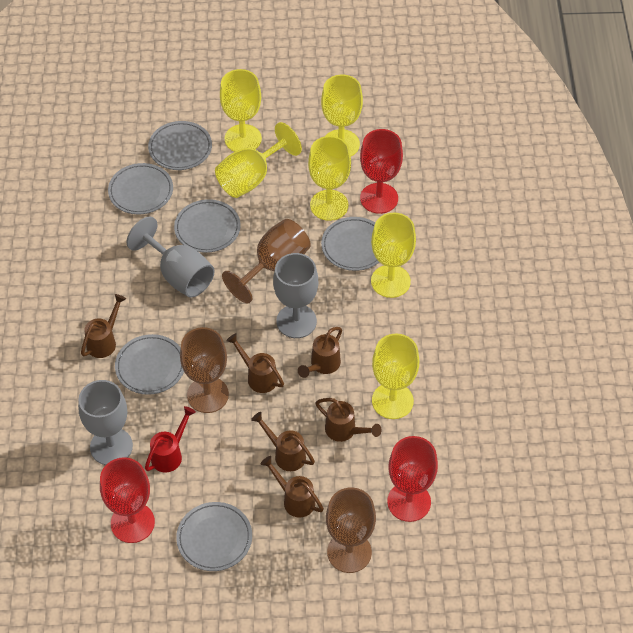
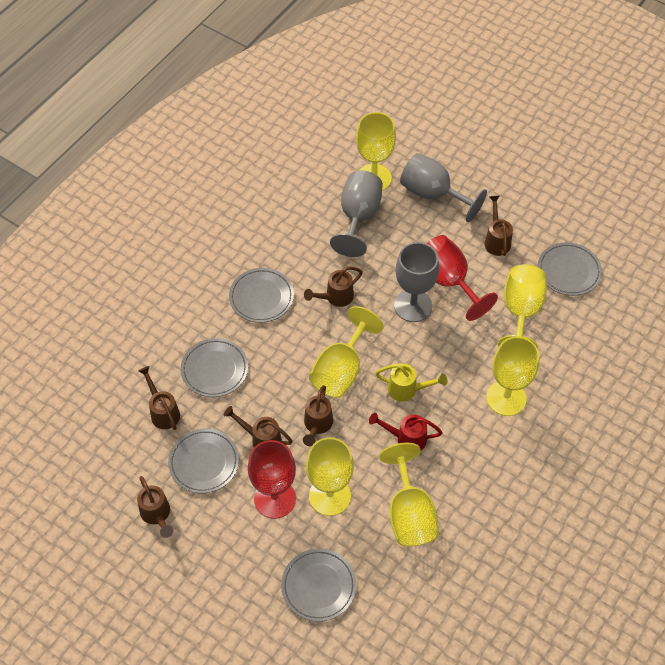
brown goblet: 3 -> 0
grey plate: 6 -> 5
red goblet: 3 -> 2
yellow watering can: 0 -> 1

